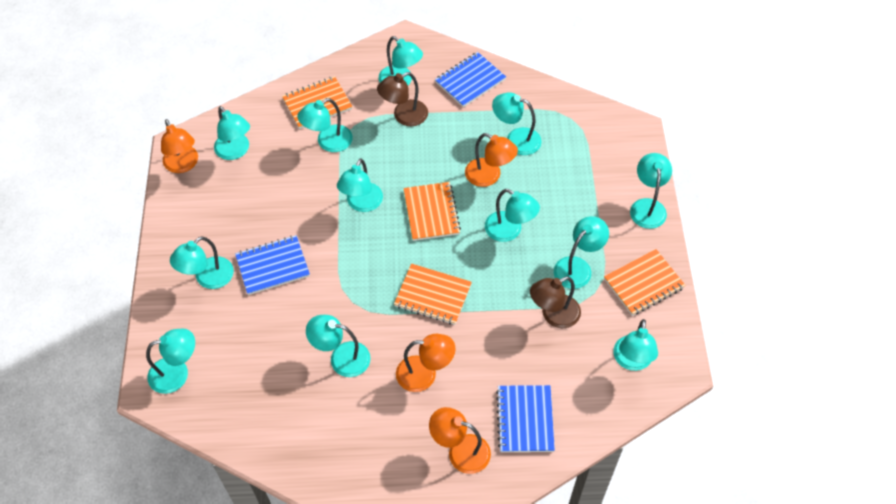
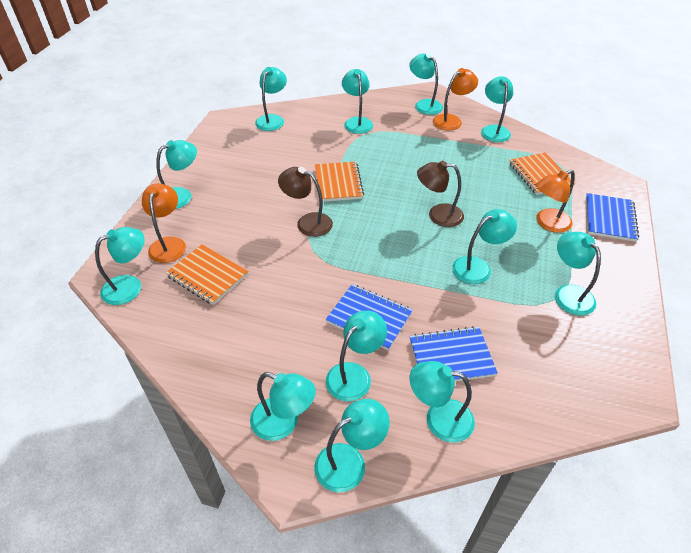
orange lamp: 4 -> 3
orange notebook: 4 -> 3

